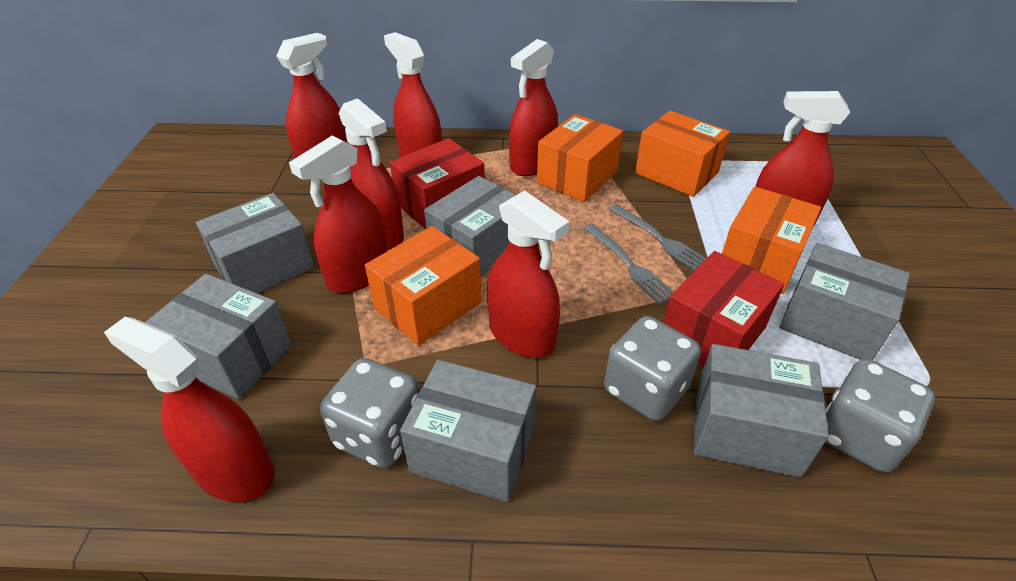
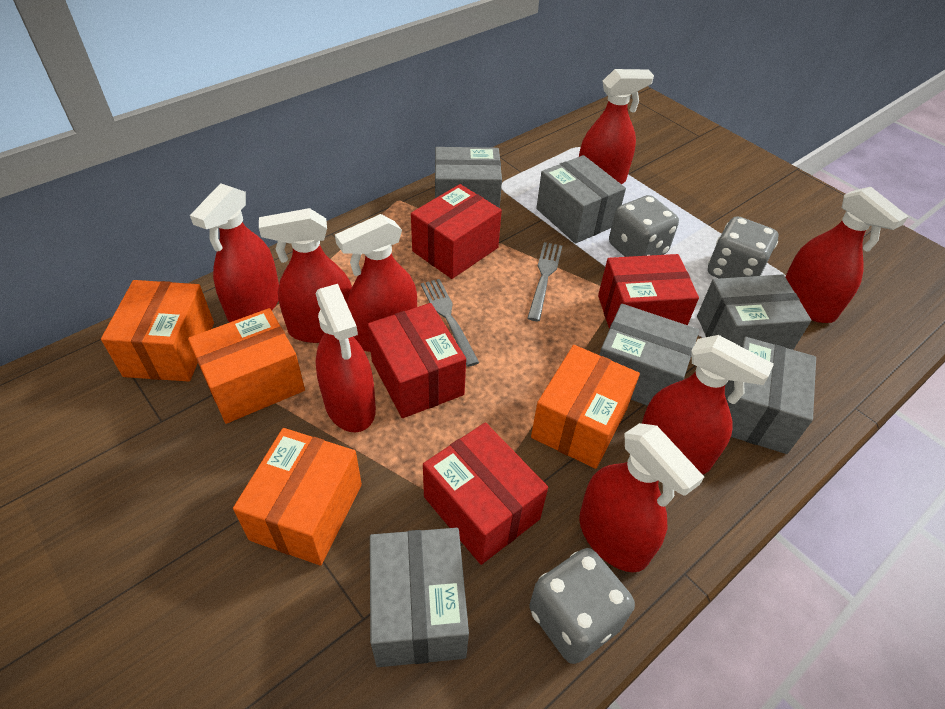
red box: 2 -> 4

